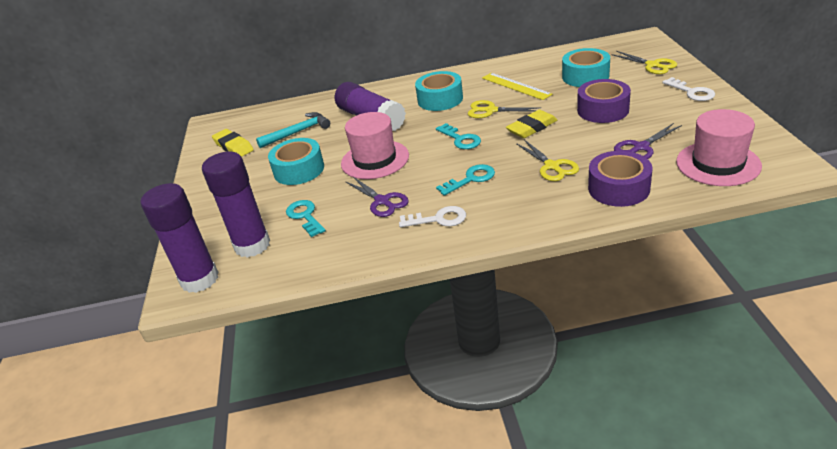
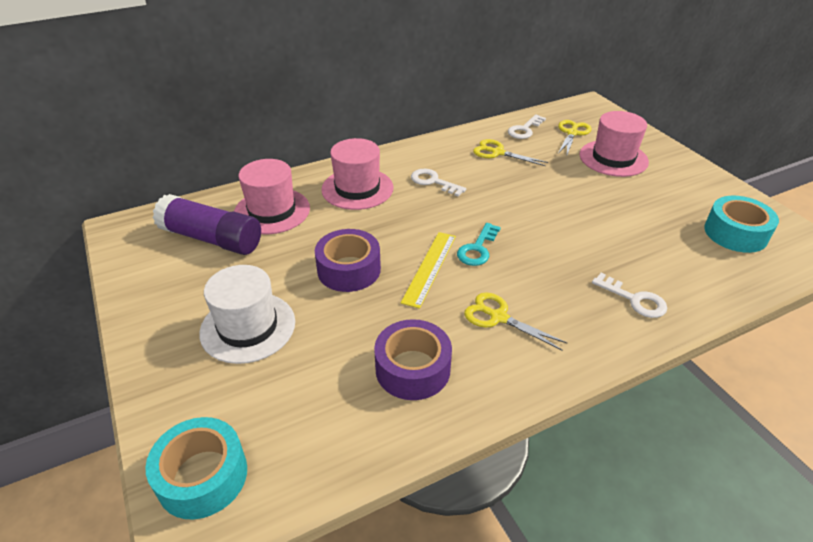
pink hat: 2 -> 3
purple glue stick: 3 -> 1
purple scissors: 2 -> 0
turquoise hammer: 1 -> 0
turquoise key: 3 -> 1
turquoise tape: 3 -> 2
white hat: 0 -> 1
white key: 2 -> 3
yellow eraser: 2 -> 0

